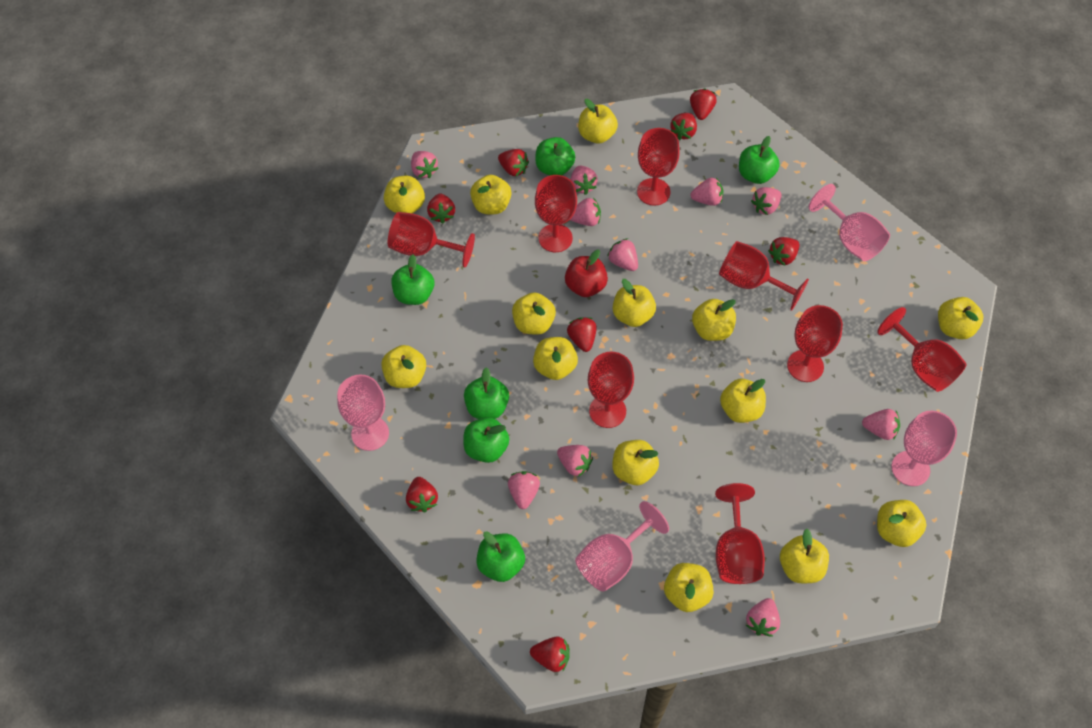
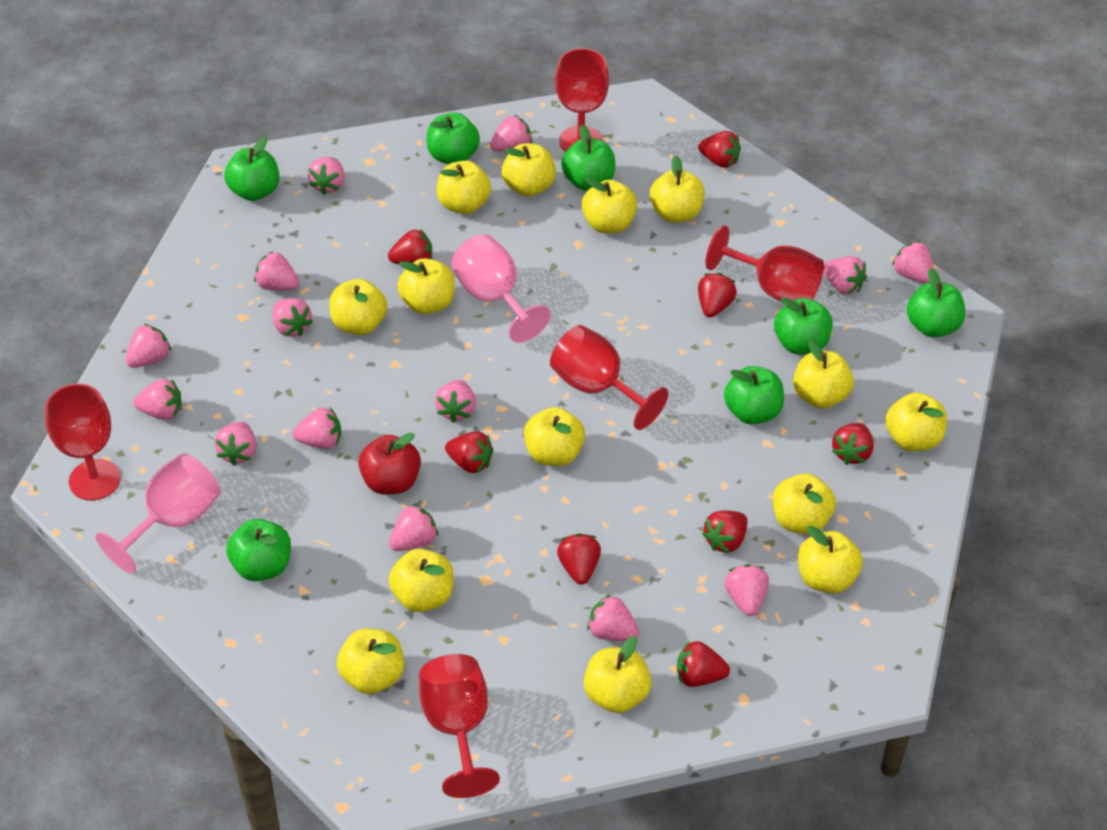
green apple: 6 -> 7
pink goblet: 4 -> 2
pink strawberry: 10 -> 14
red goblet: 8 -> 5

